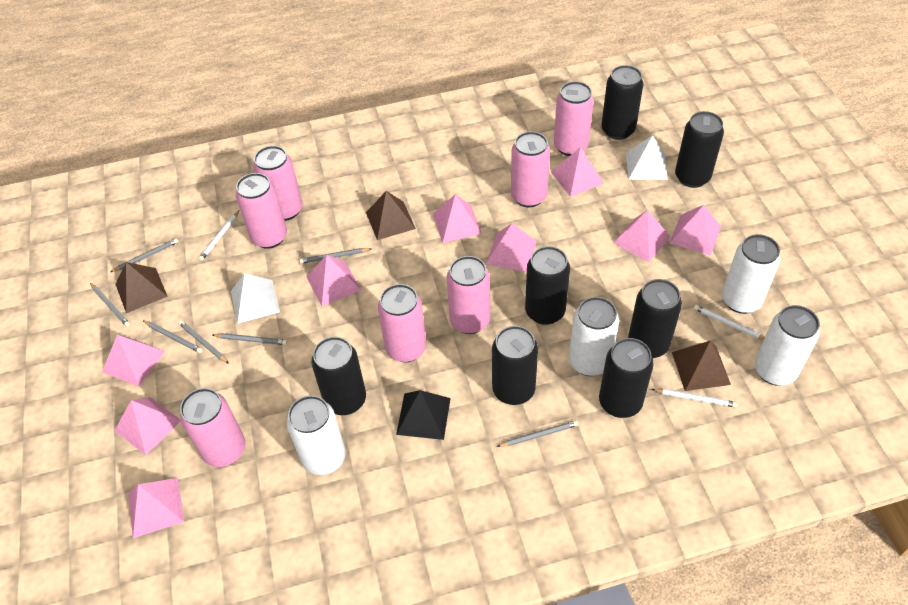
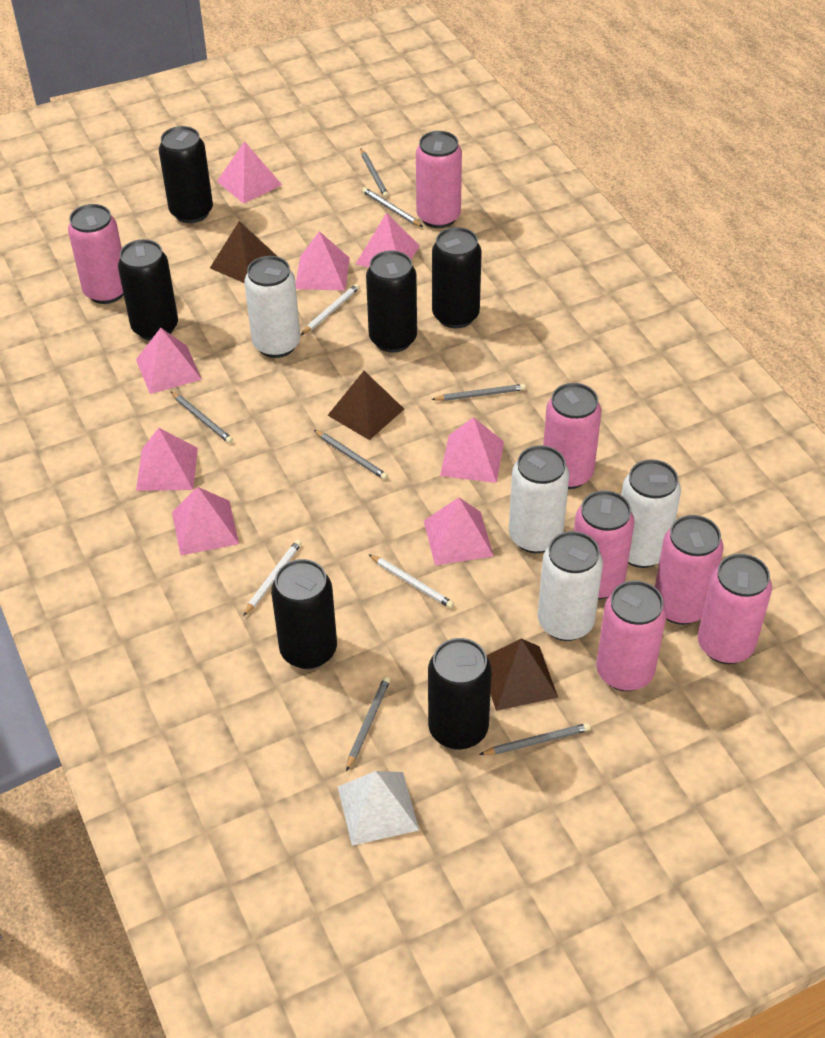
black can: 7 -> 6
black pyramid: 1 -> 0
pink pyramid: 9 -> 8
white pyramid: 2 -> 1

